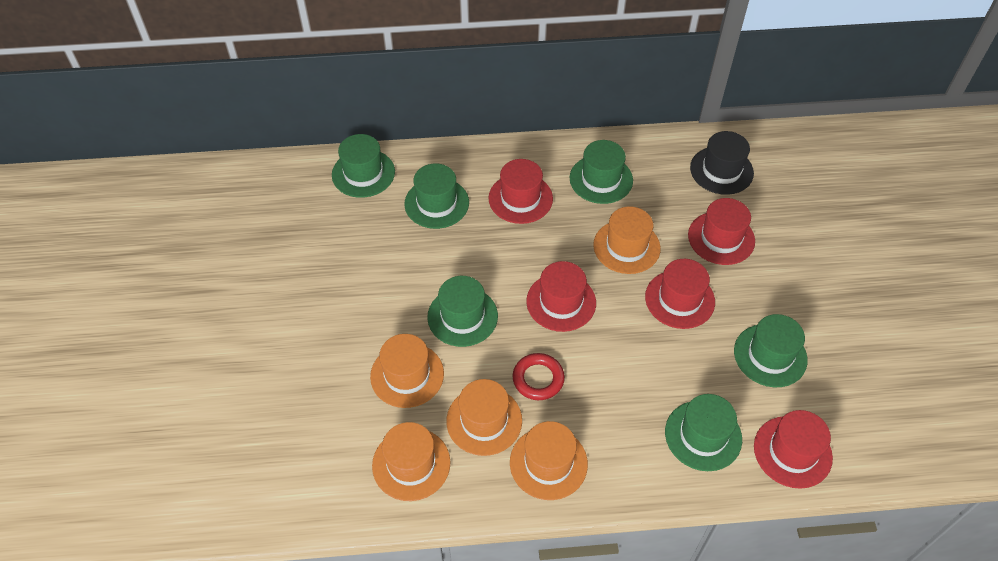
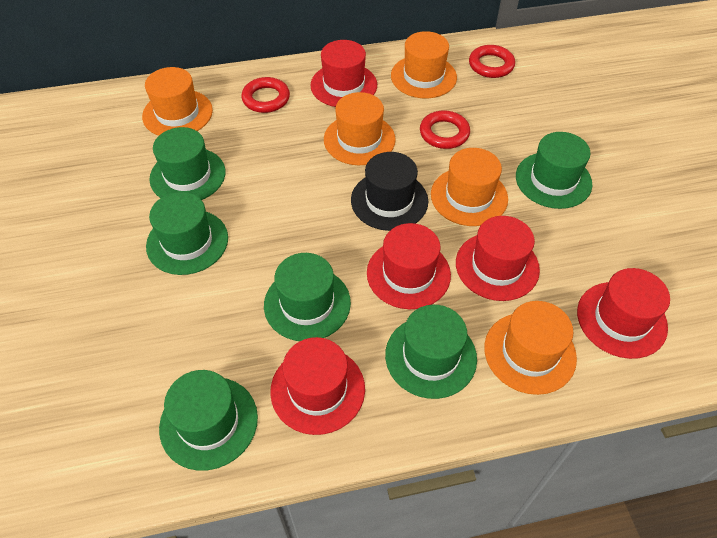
red ring: 1 -> 3

